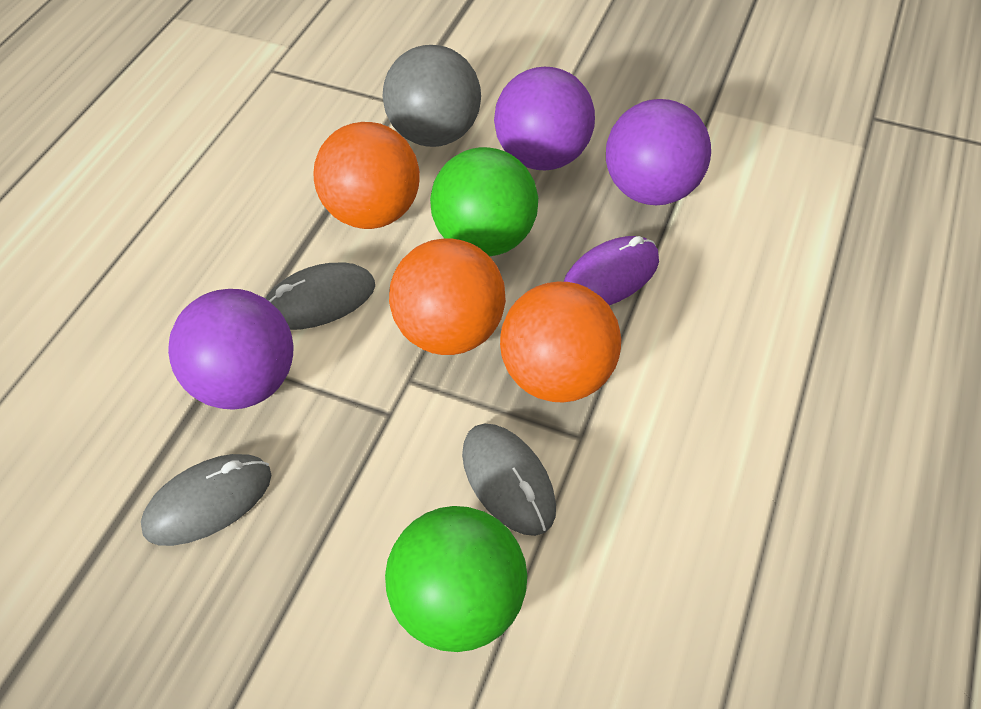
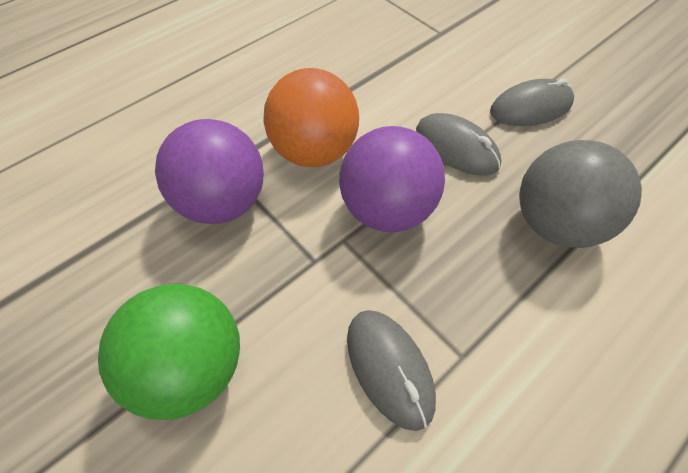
green ball: 2 -> 1
orange ball: 3 -> 1
purple ball: 3 -> 2
purple mouse: 1 -> 0

